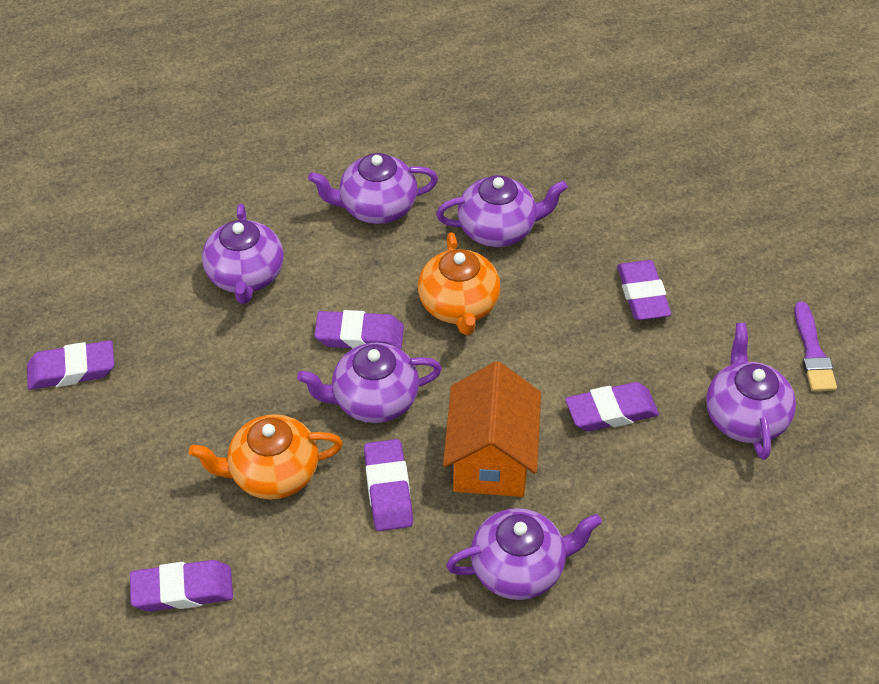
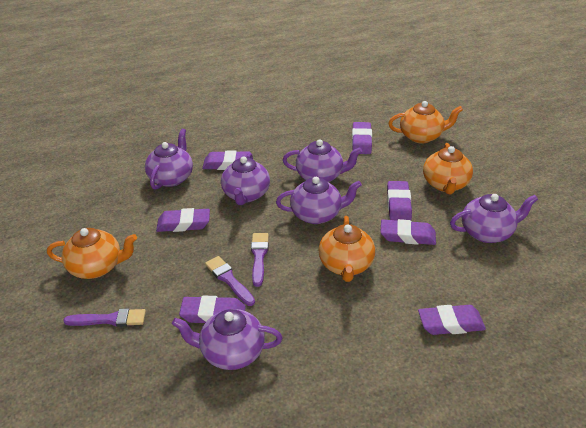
orange house: 1 -> 0
orange teapot: 2 -> 4
purple brush: 1 -> 3
purple eraser: 6 -> 7

